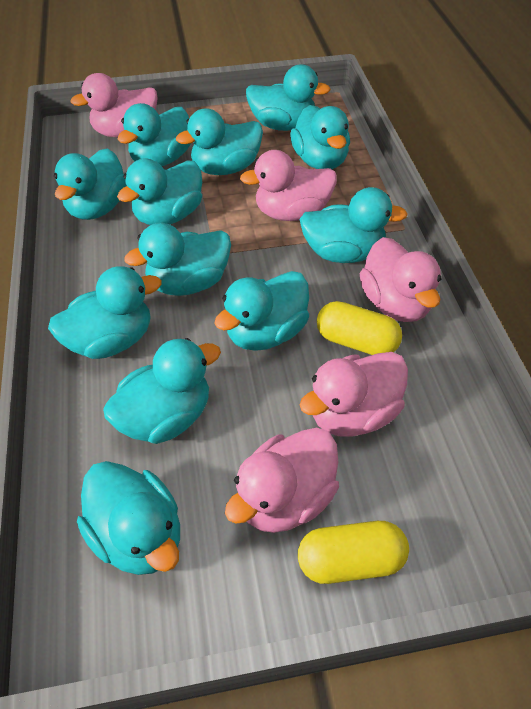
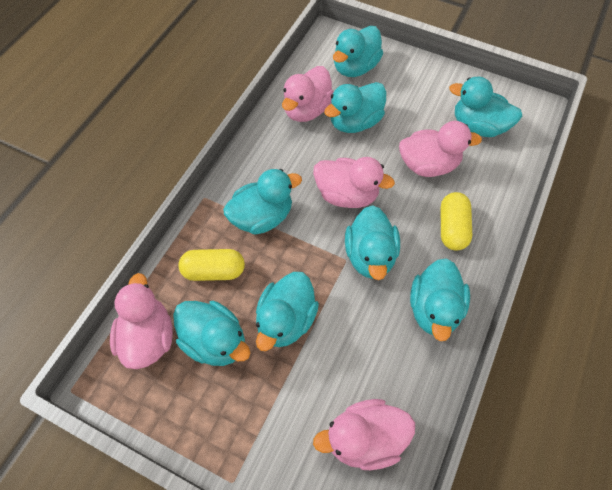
turquoise duck: 12 -> 8

